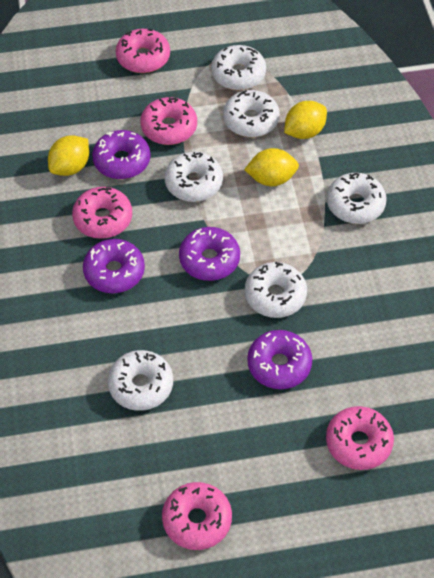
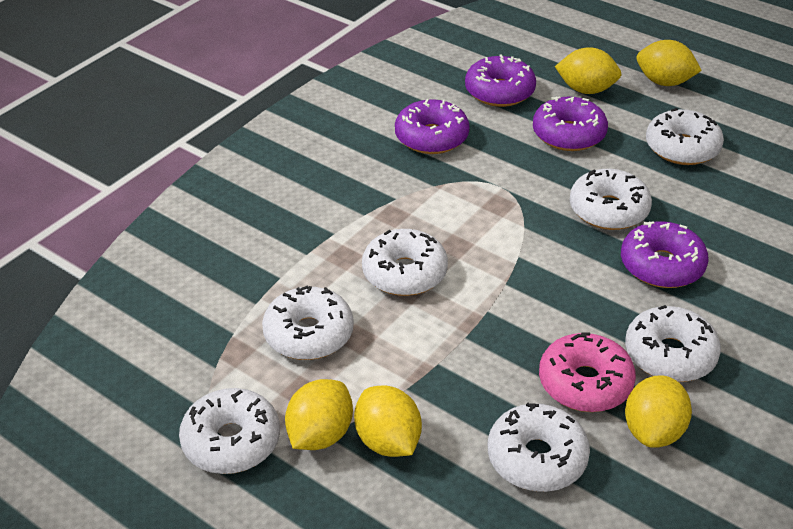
pink donut: 5 -> 1
white donut: 6 -> 7
yellow lemon: 3 -> 5

